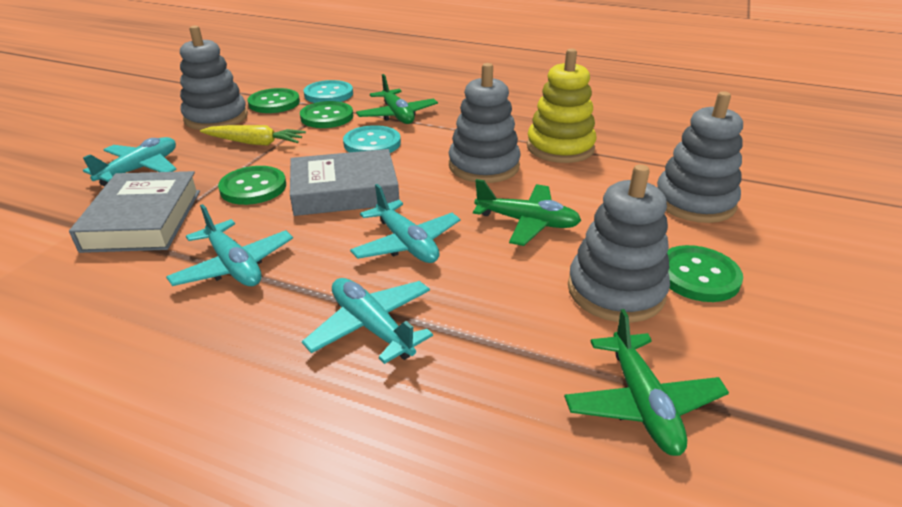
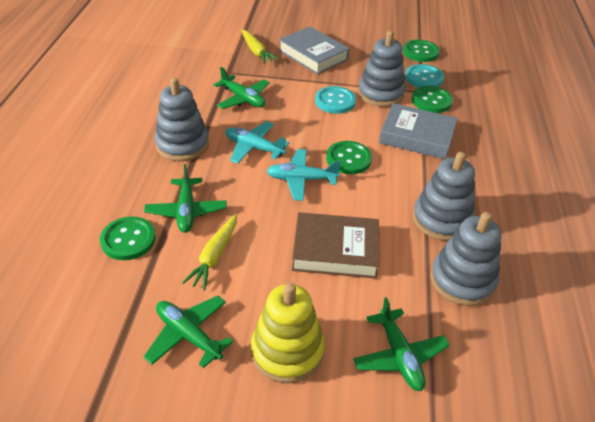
brown book: 0 -> 1
green plane: 3 -> 4
turquoise plane: 4 -> 2
yellow carrot: 1 -> 2

